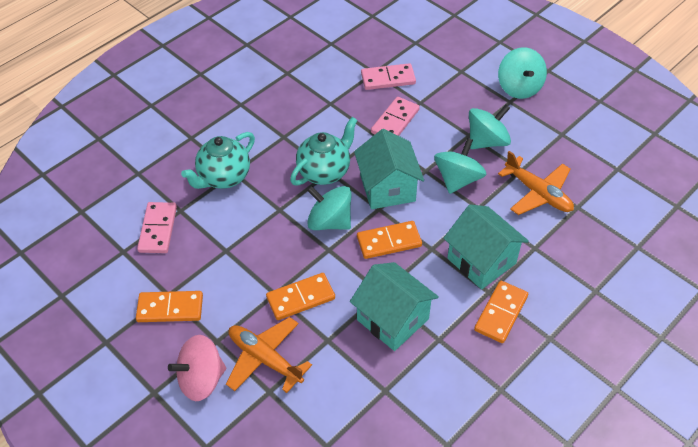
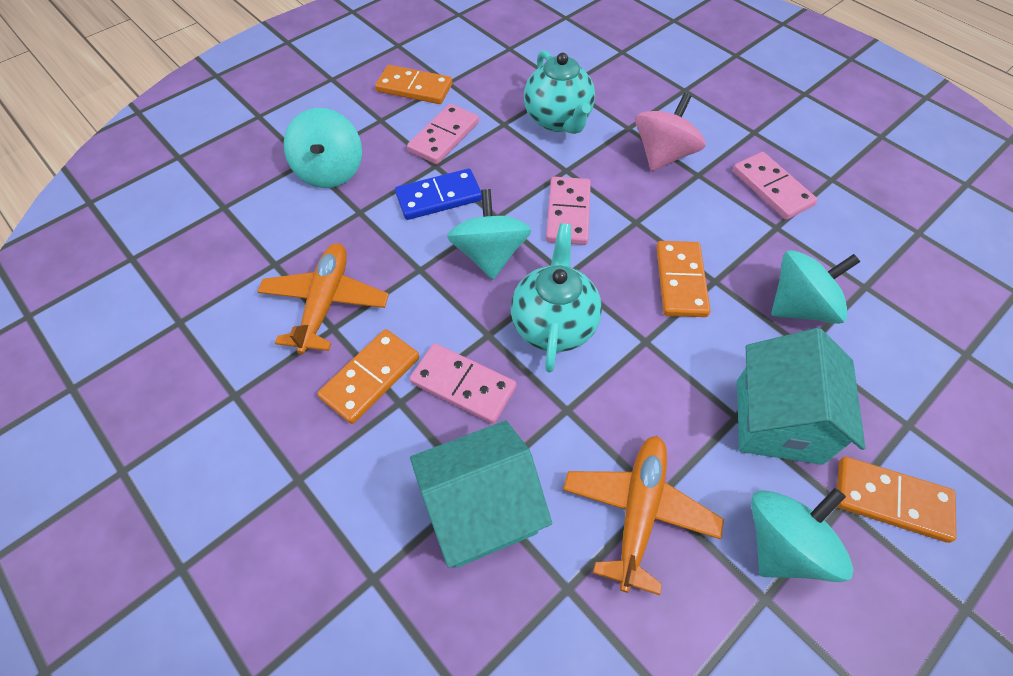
blue domino: 0 -> 1
pink domino: 3 -> 4
turquoise house: 3 -> 2

